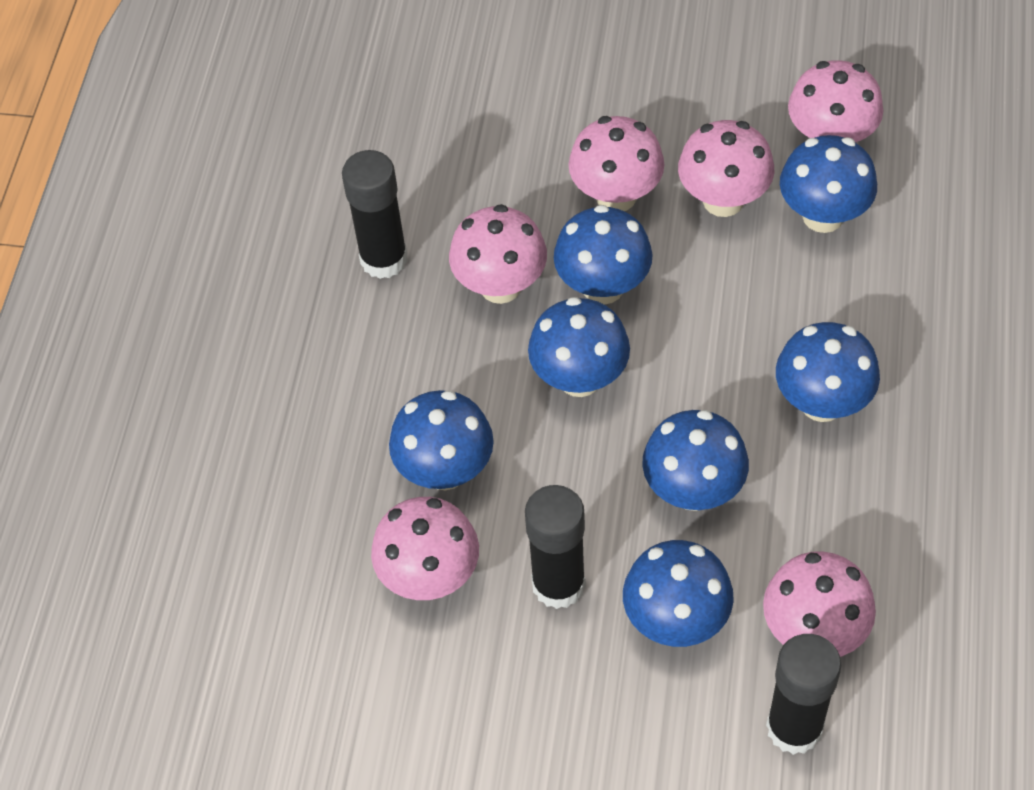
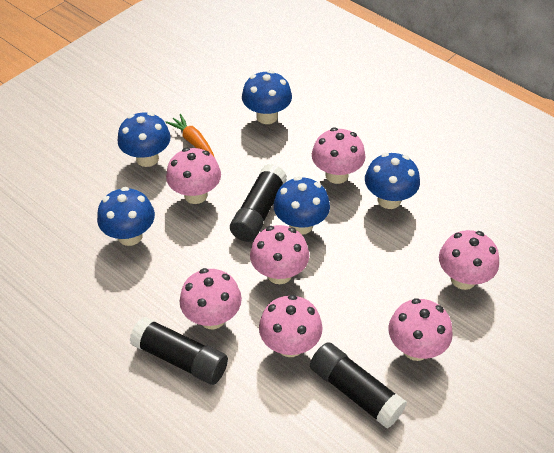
blue mushroom: 7 -> 5
orange carrot: 0 -> 1
pink mushroom: 6 -> 7

